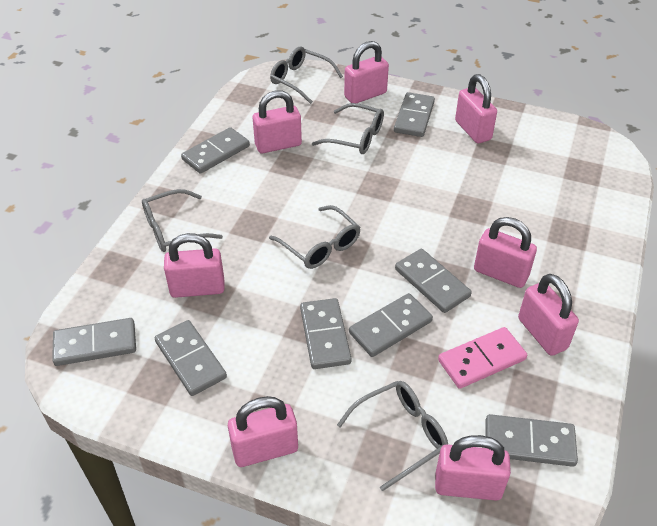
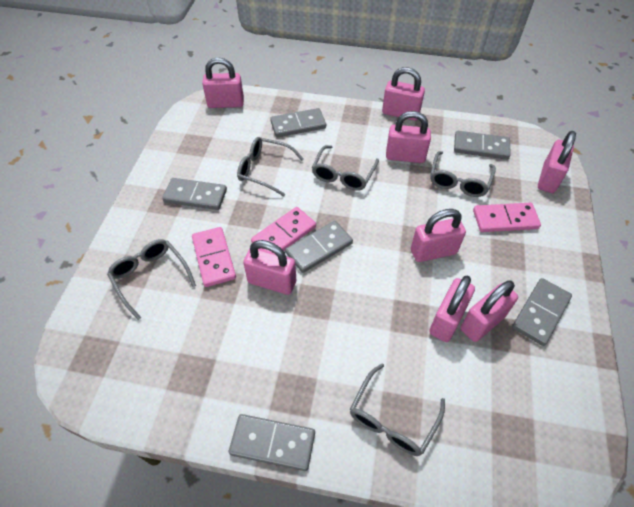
grey domino: 8 -> 6
pink domino: 1 -> 3

